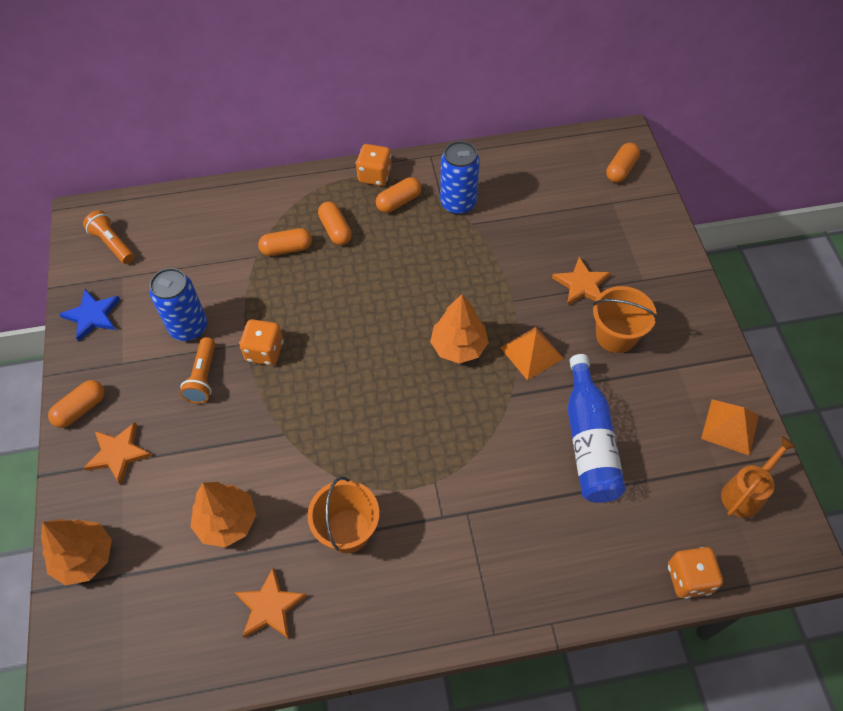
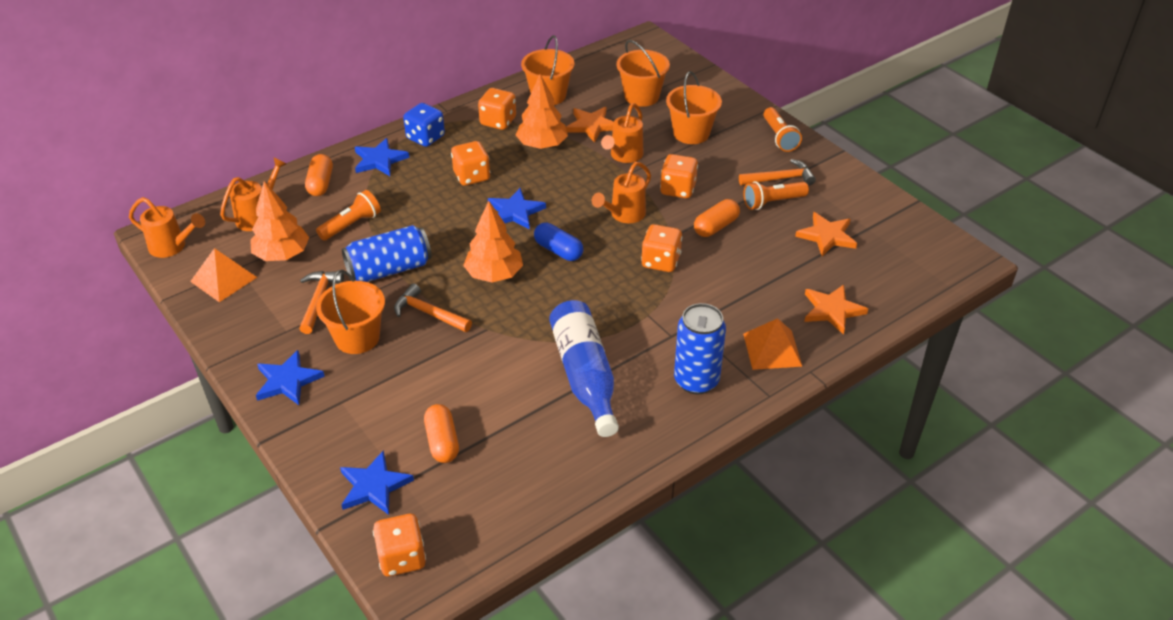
blue capsule: 0 -> 1
blue dice: 0 -> 1
blue star: 1 -> 4
orange bucket: 2 -> 4
orange capsule: 5 -> 3
orange dice: 3 -> 5
orange flashlight: 2 -> 3
orange hammer: 0 -> 3
orange watering can: 1 -> 4

